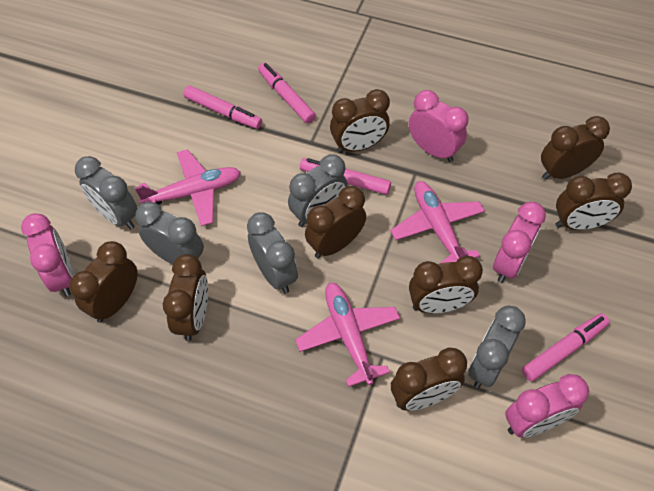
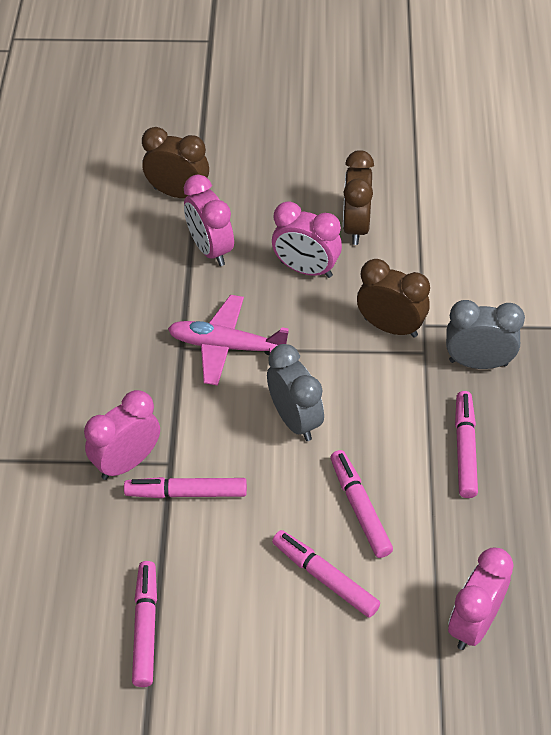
brown clock: 8 -> 3
grey clock: 5 -> 2
pink marker: 4 -> 5
pink plane: 3 -> 1

